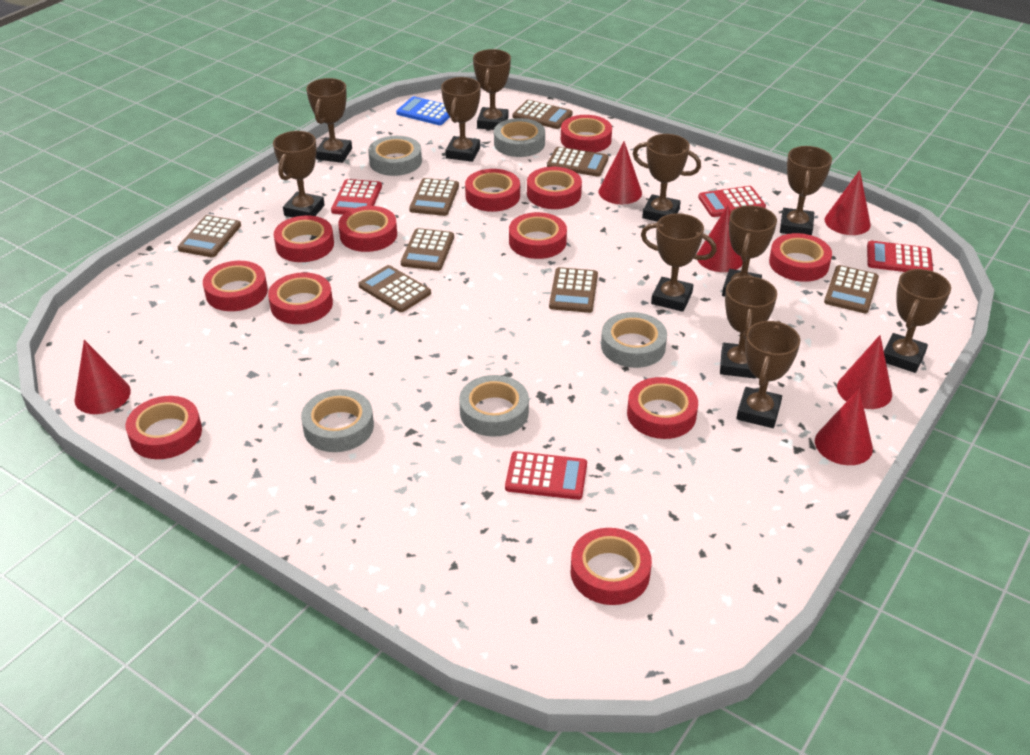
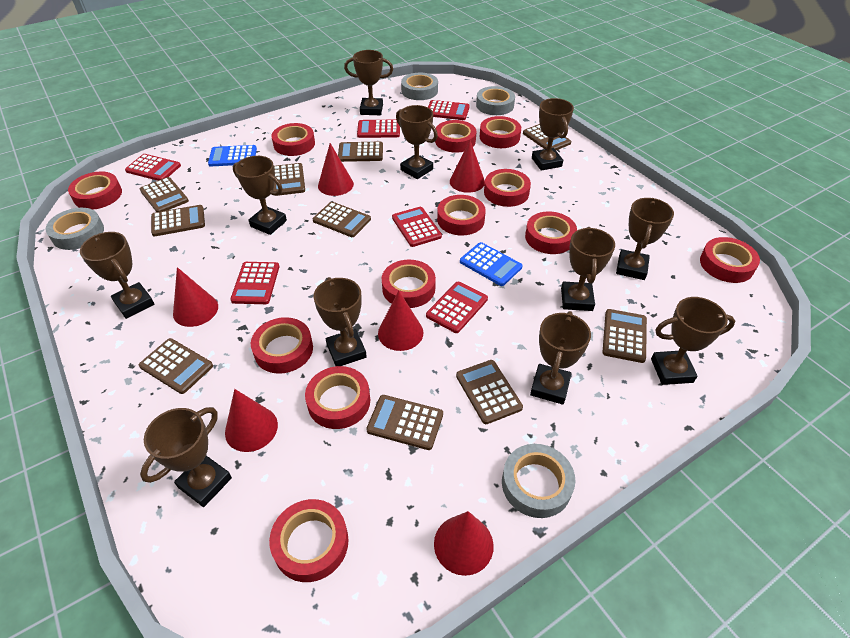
blue calculator: 1 -> 2
brown calculator: 8 -> 10
grey tape: 5 -> 4
red calculator: 4 -> 6

